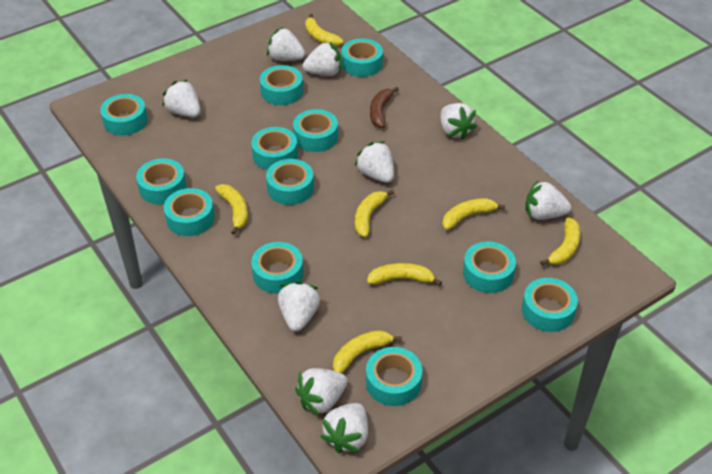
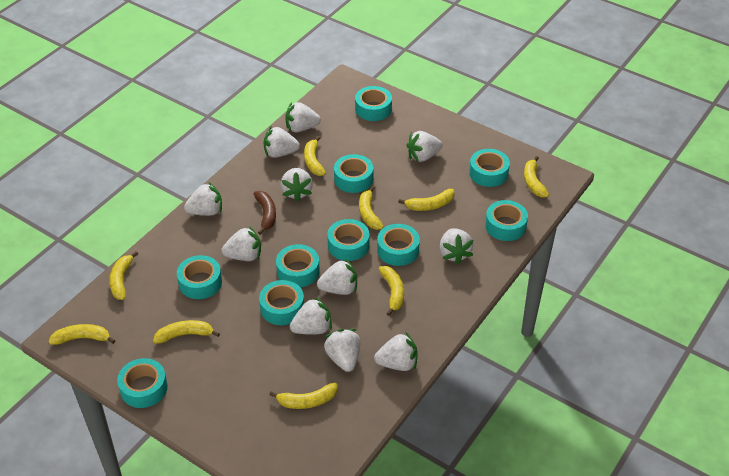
turquoise tape: 12 -> 10
white strawberry: 9 -> 11
yellow banana: 7 -> 9

